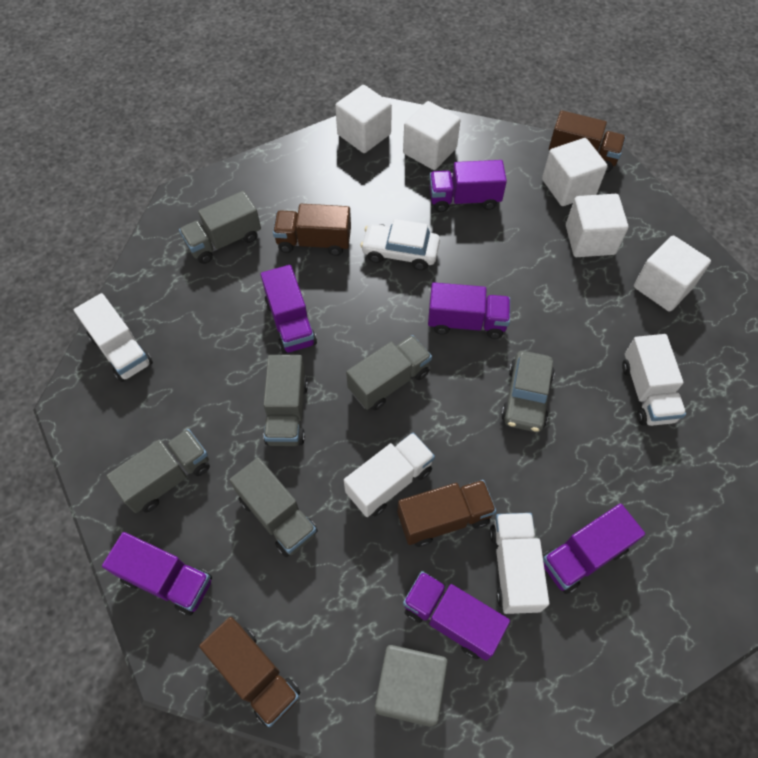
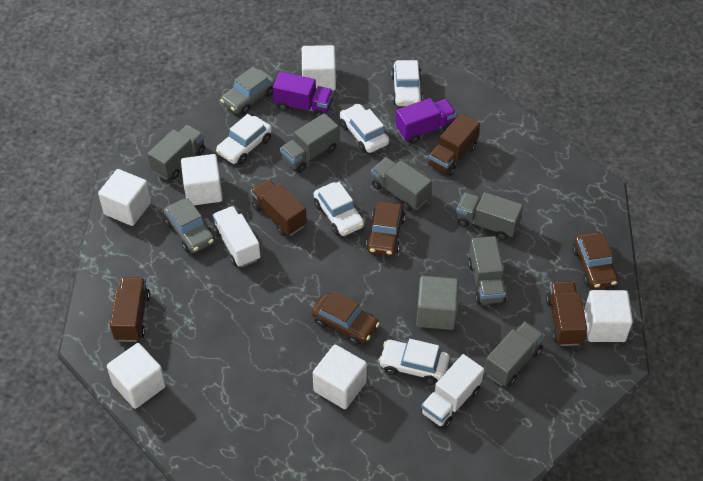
brown car: 0 -> 3
grey car: 1 -> 2
grey truck: 5 -> 6
purple truck: 6 -> 2
white car: 1 -> 5
white cube: 5 -> 6
white truck: 4 -> 2

